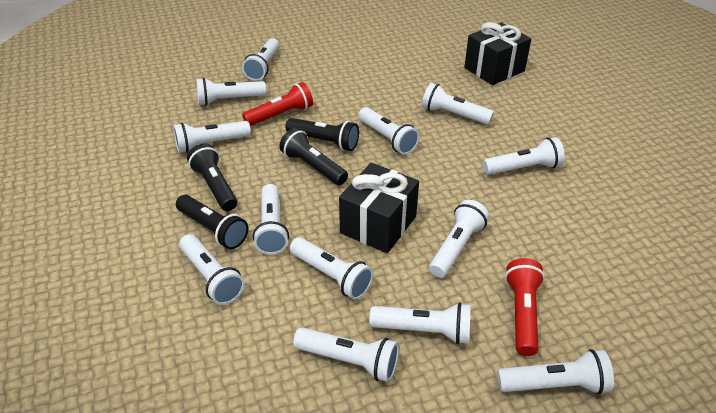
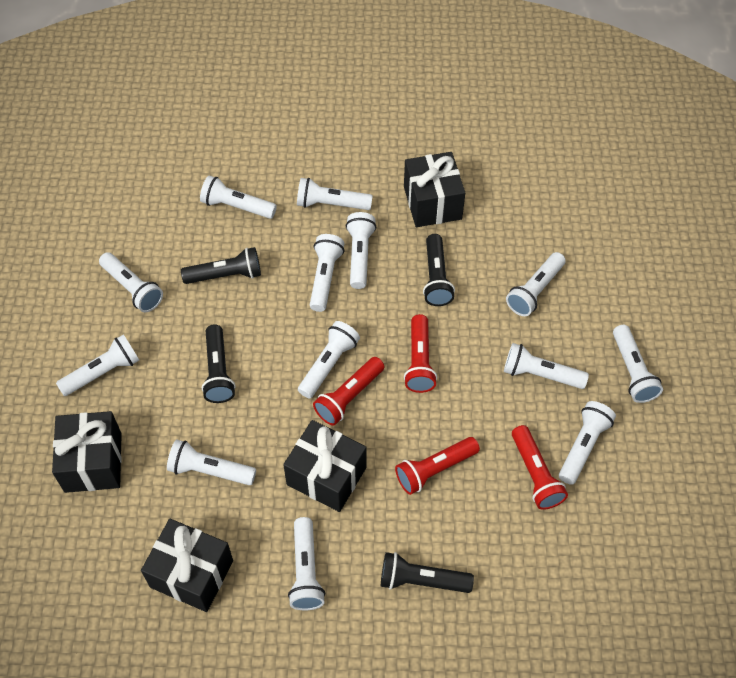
black gift: 2 -> 4
red flashlight: 2 -> 4

